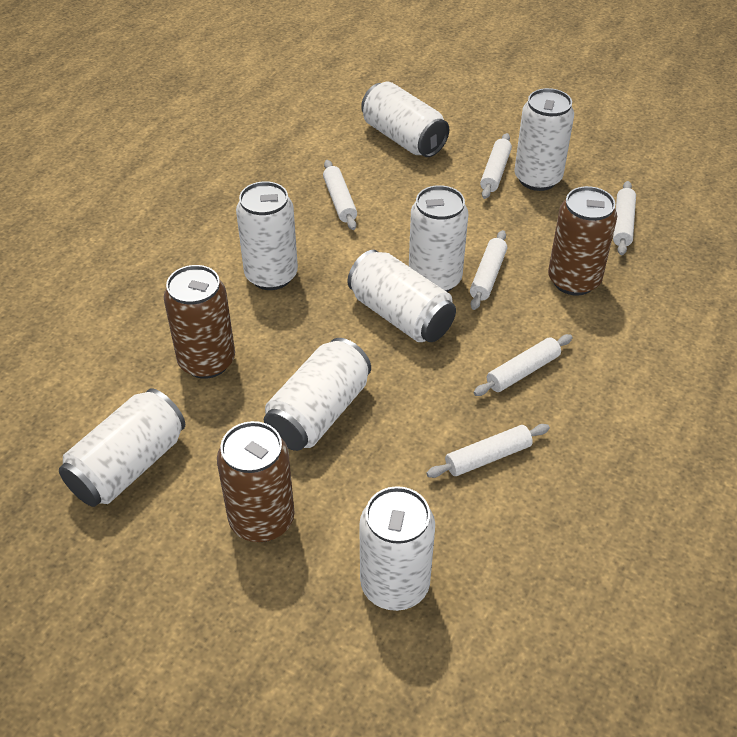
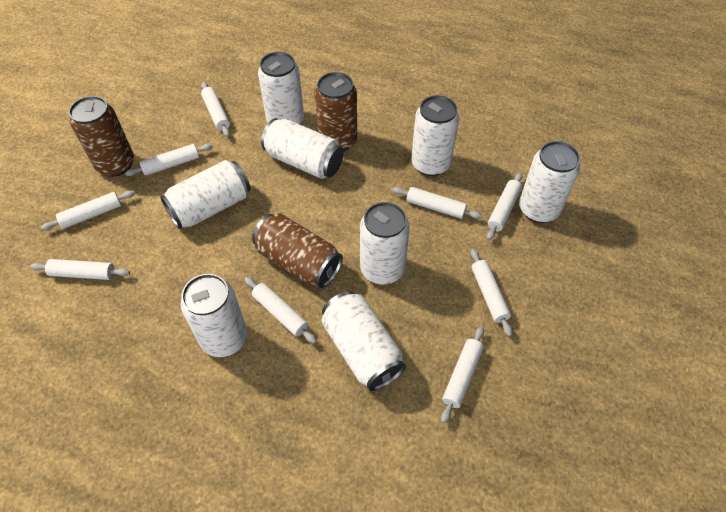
white rolling pin: 6 -> 9

